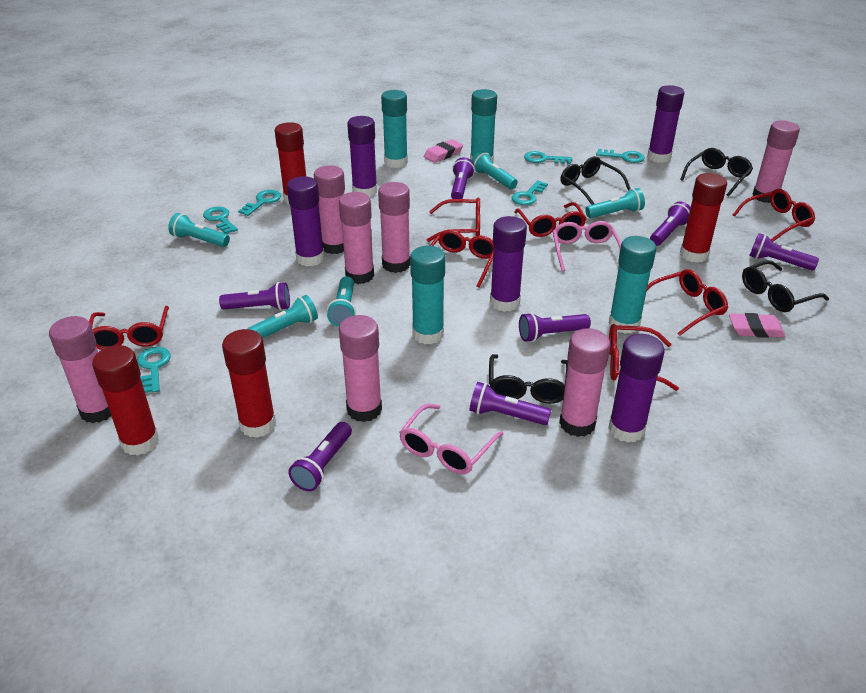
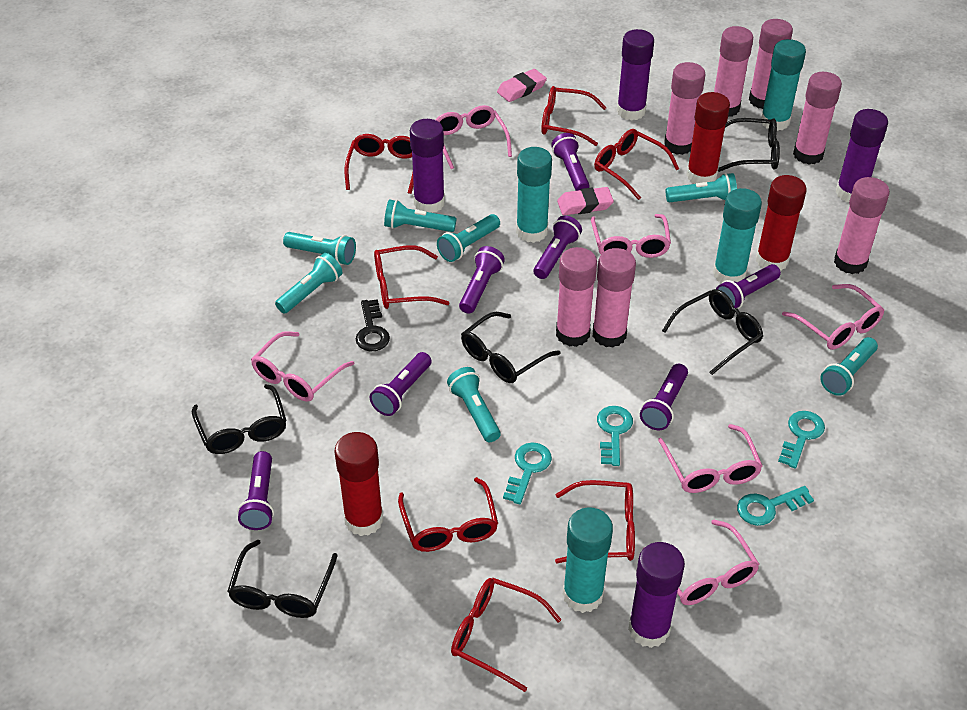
black glasses: 4 -> 5
black key: 0 -> 1
pink glasses: 2 -> 6
purple glue stick: 5 -> 4
red glue stick: 4 -> 3
turquoise flashlight: 5 -> 7
turquoise key: 6 -> 4

